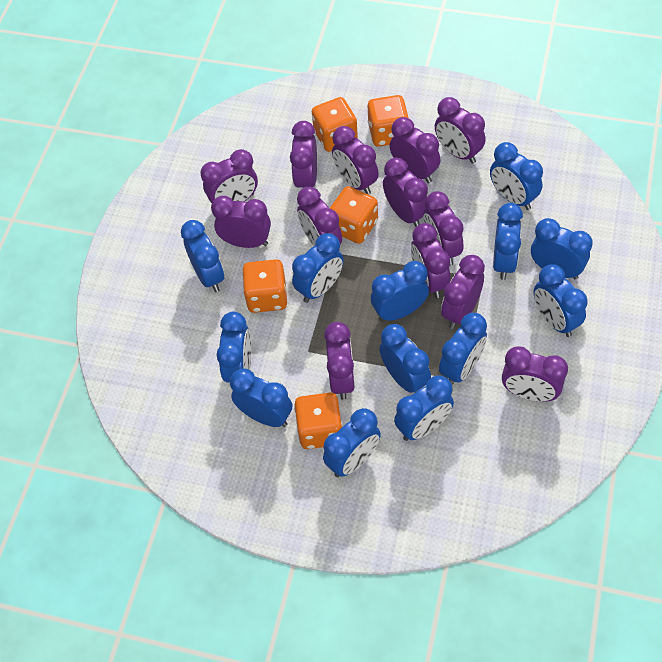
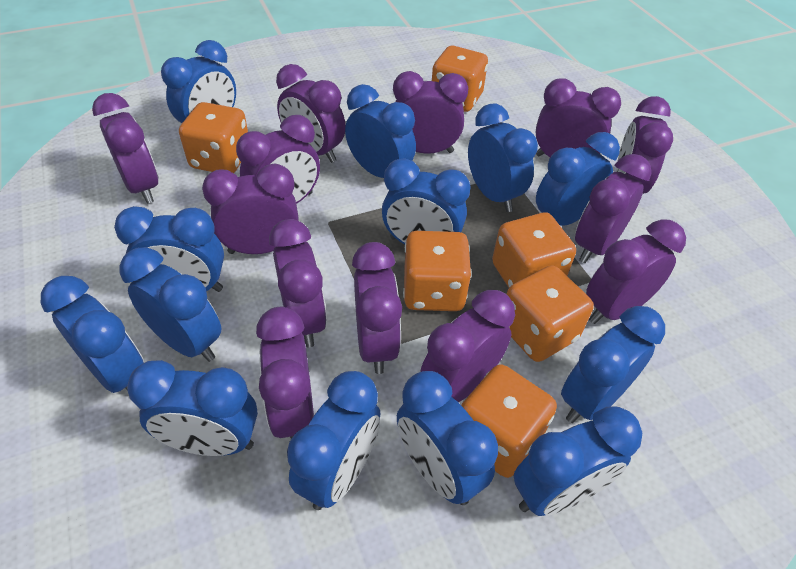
orange dice: 5 -> 6

